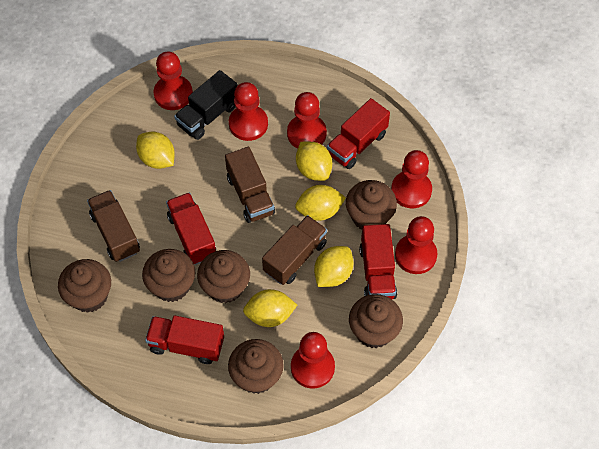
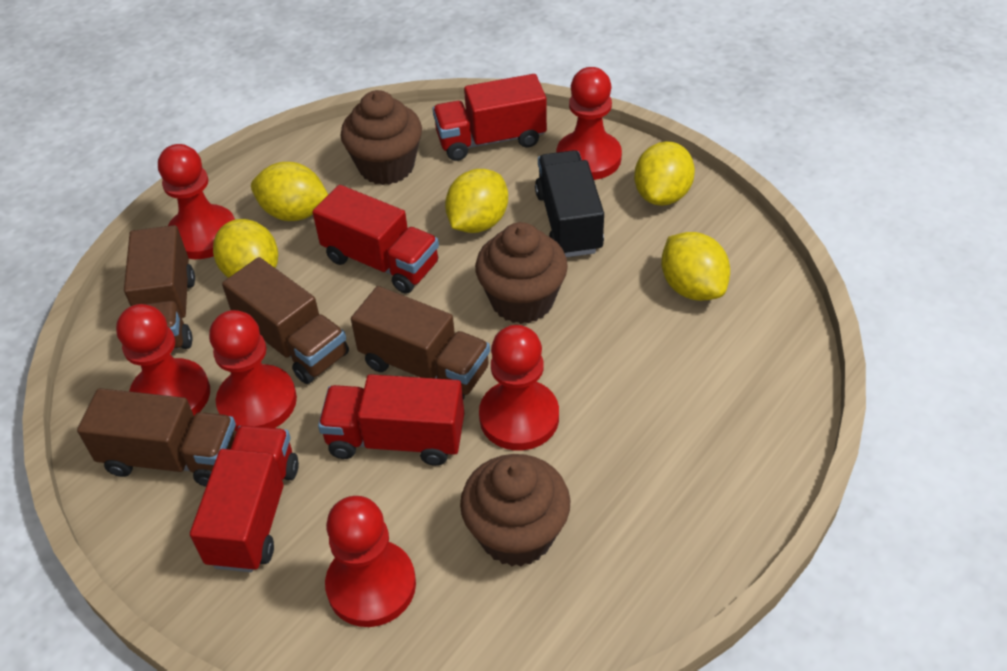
brown cupcake: 6 -> 3
brown truck: 3 -> 4

